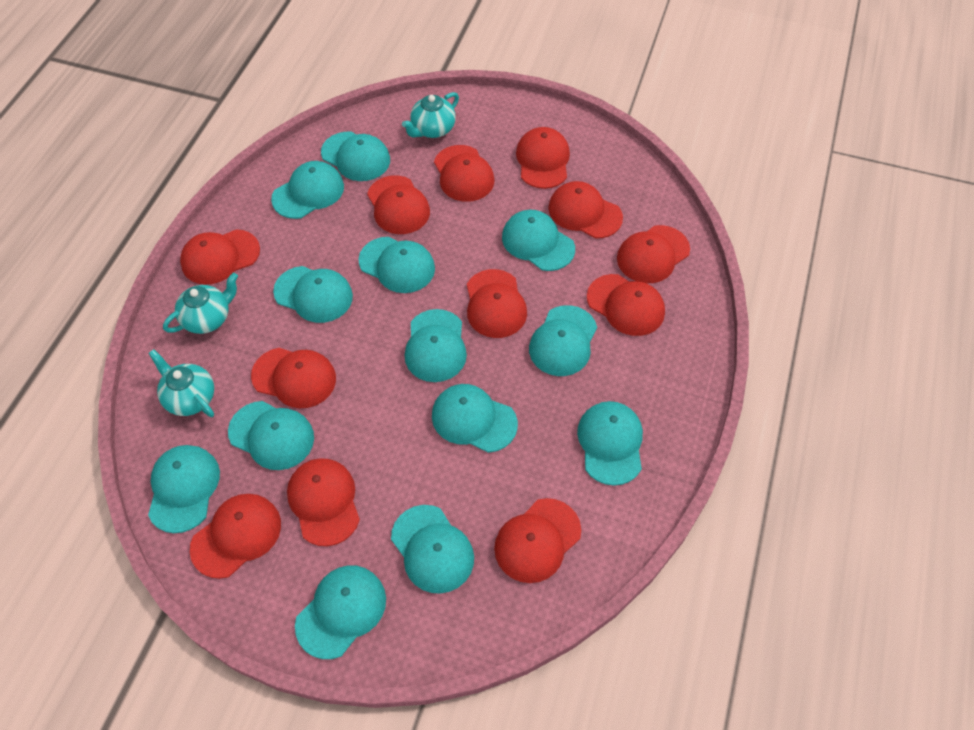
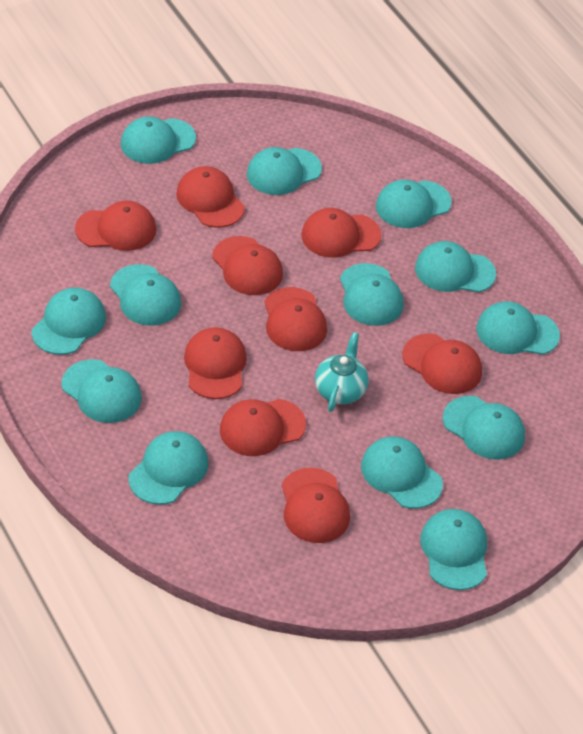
red cap: 12 -> 9
turquoise teapot: 3 -> 1

